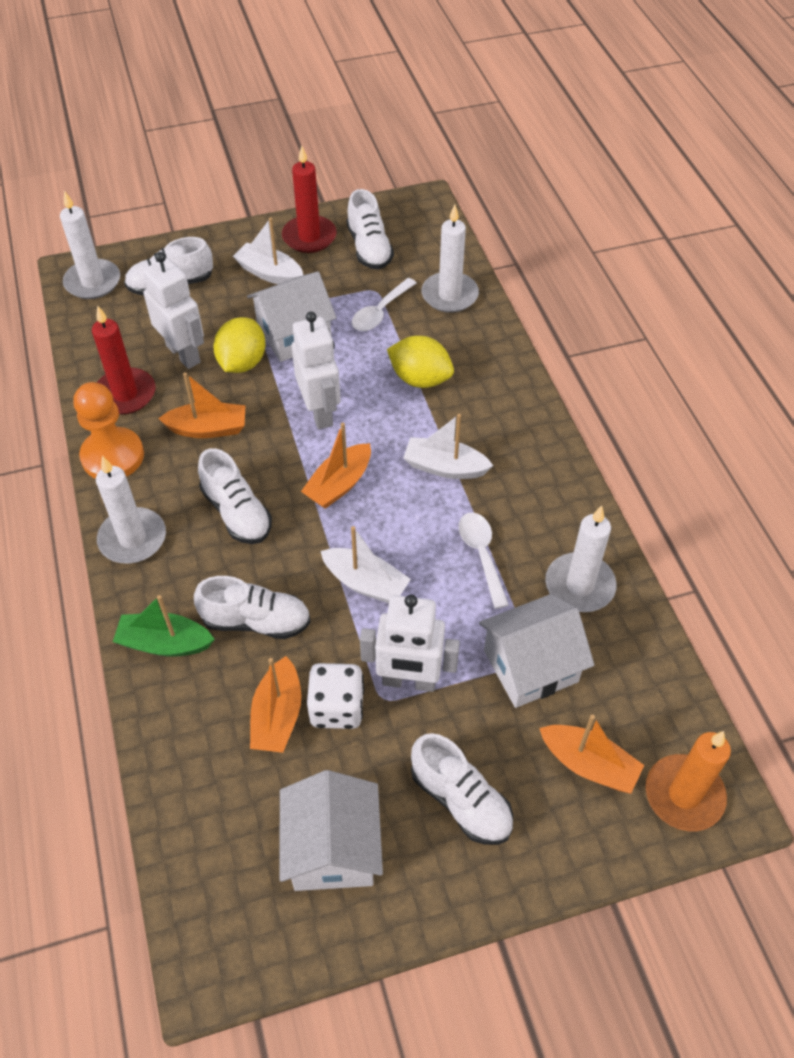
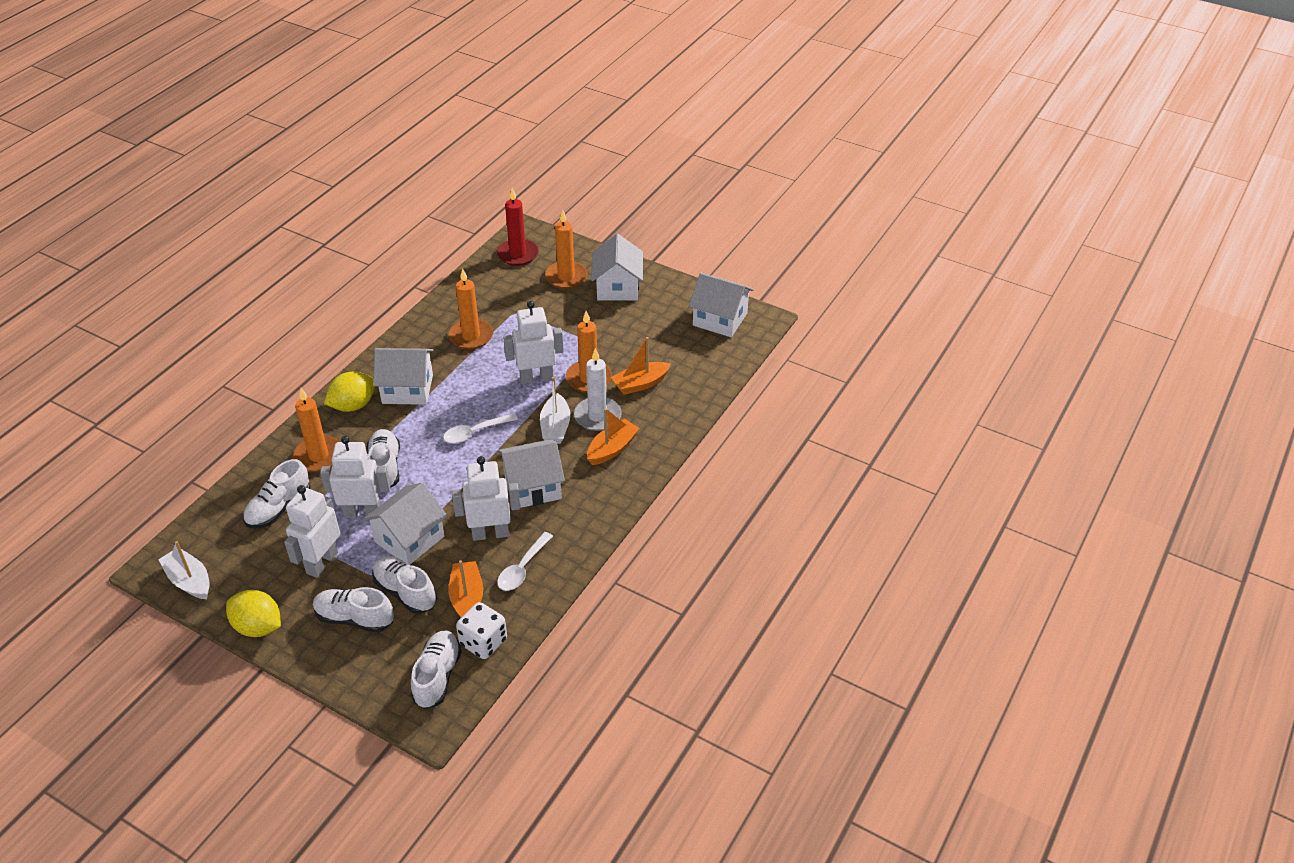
green boat: 1 -> 0
orange boat: 4 -> 3
orange candle: 1 -> 4
orange pawn: 1 -> 0
red candle: 2 -> 1
white boat: 3 -> 2
white candle: 4 -> 1
white house: 3 -> 5
white robot: 3 -> 4

